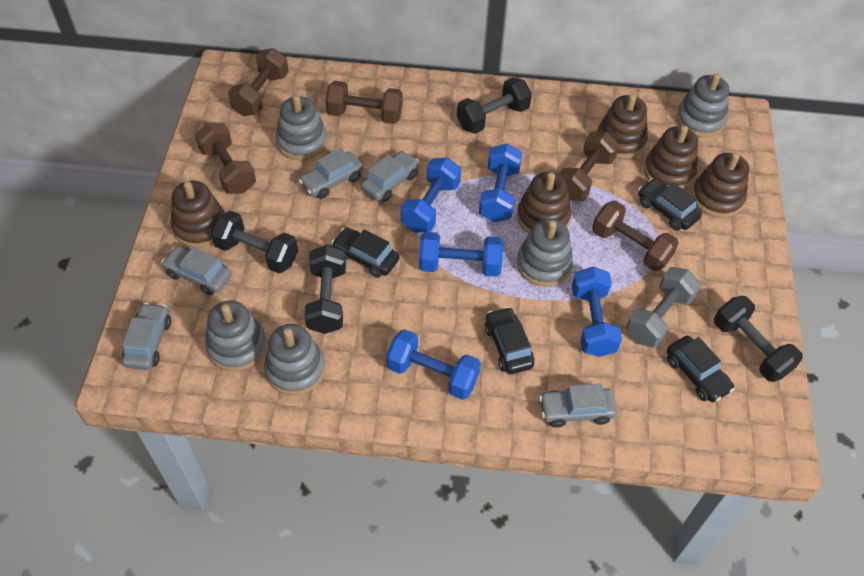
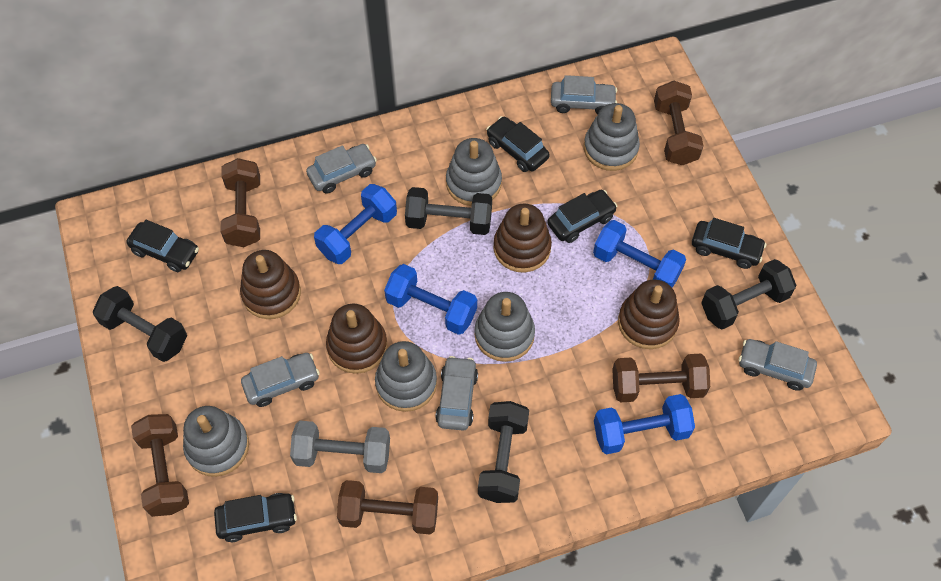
black car: 4 -> 5
blue dumbbell: 5 -> 4
brown stacking toy: 5 -> 4

